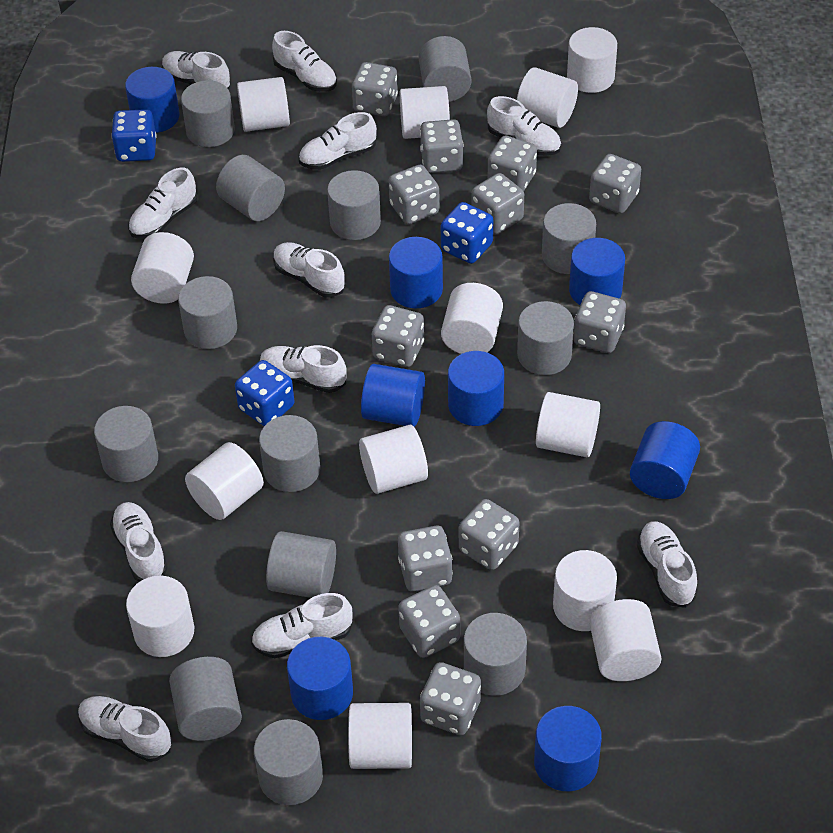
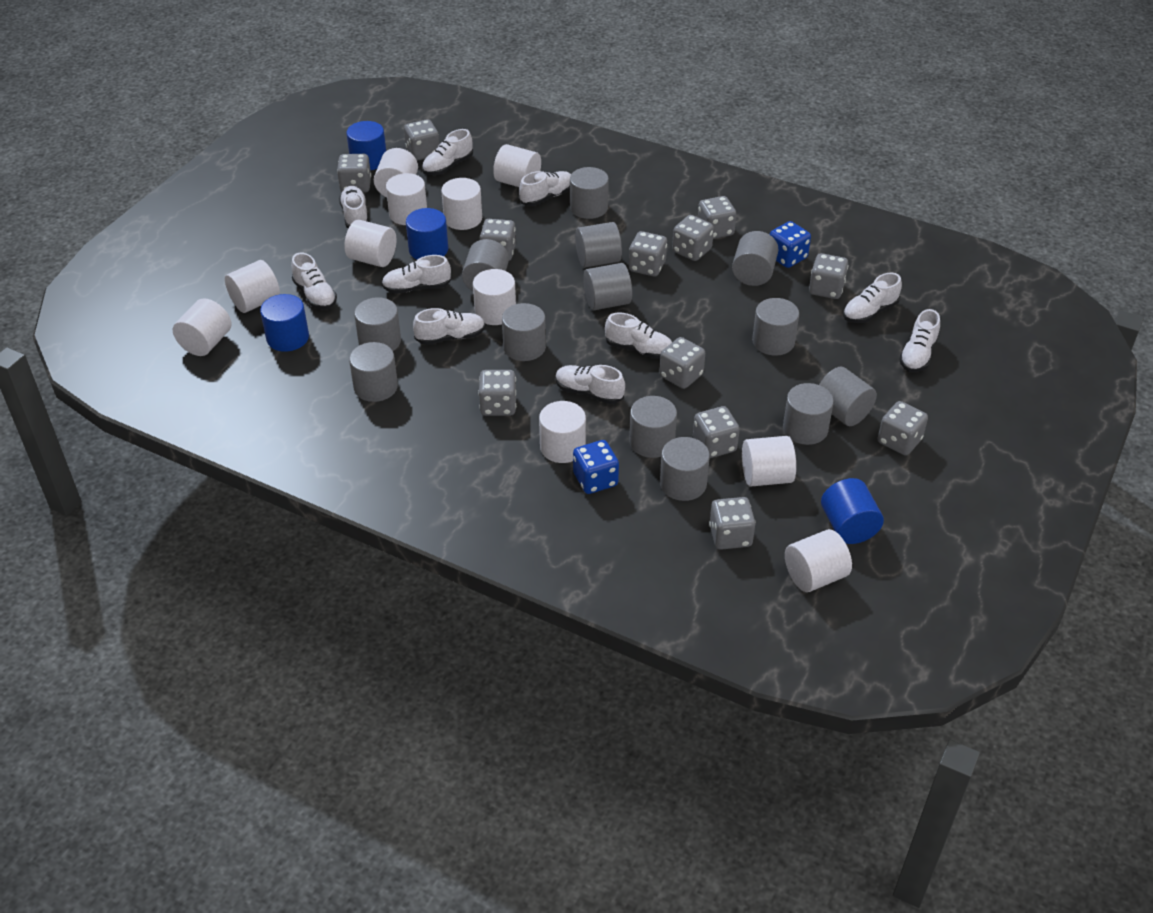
blue cylinder: 8 -> 4
blue dice: 3 -> 2
white cylinder: 13 -> 11
white shoe: 11 -> 10

